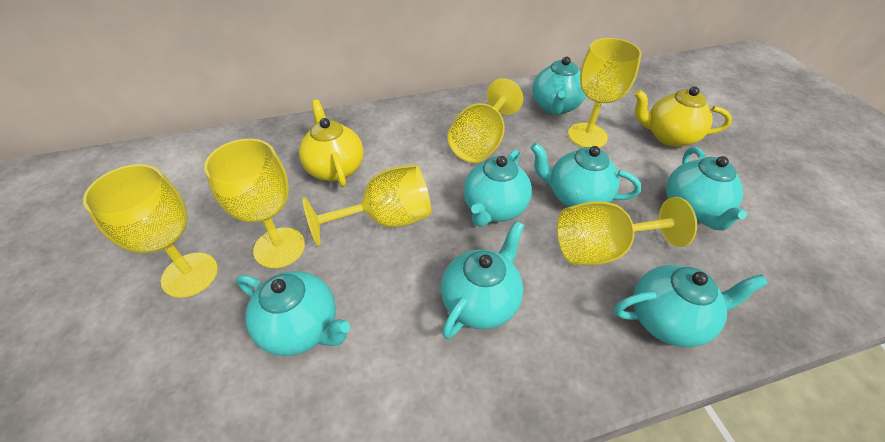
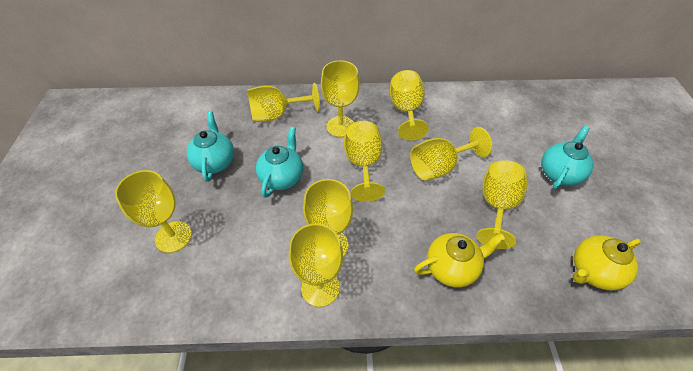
turquoise teapot: 7 -> 3
yellow goblet: 6 -> 9

